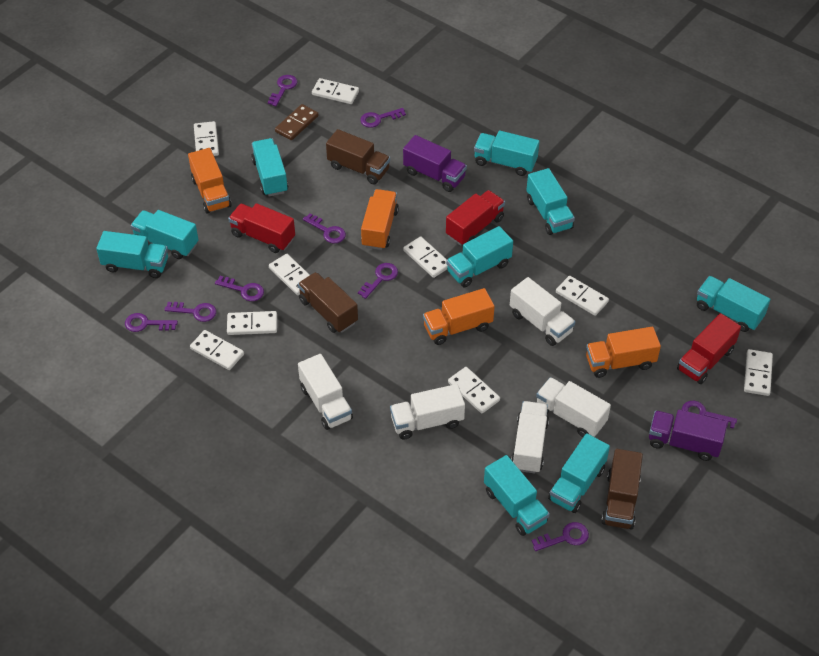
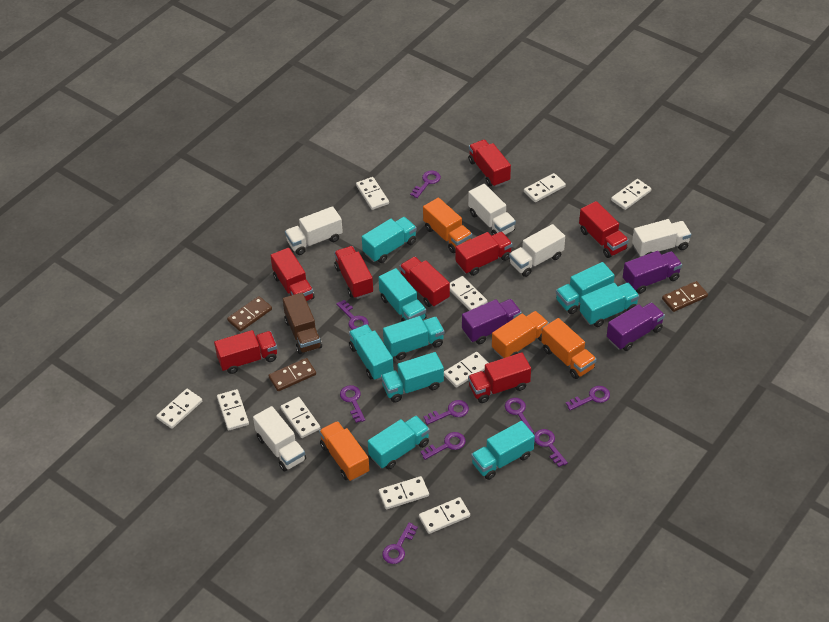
brown domino: 1 -> 3
brown truck: 3 -> 1
purple truck: 2 -> 3
red truck: 3 -> 8
white domino: 9 -> 10

